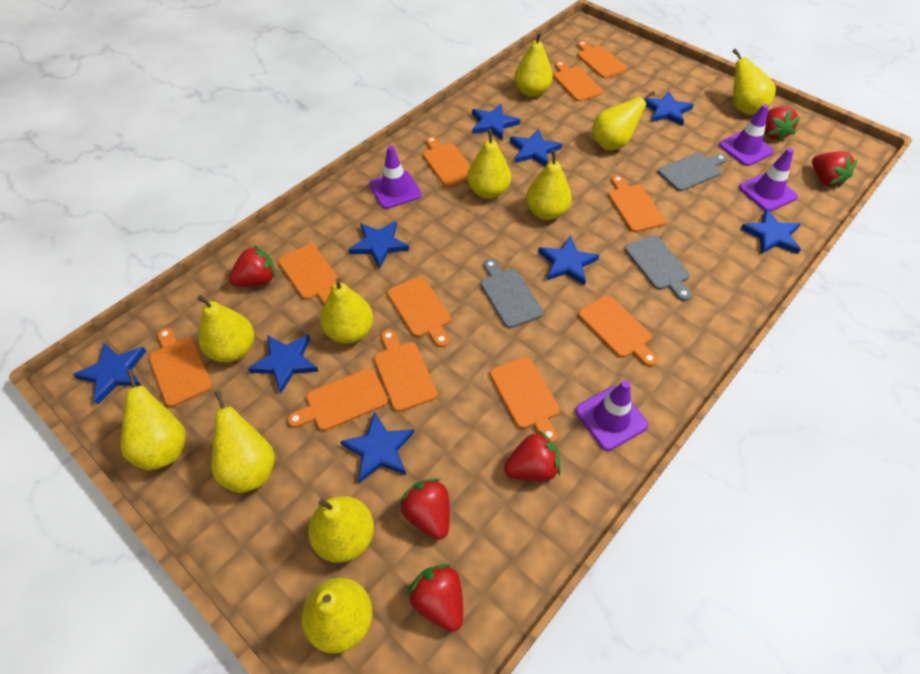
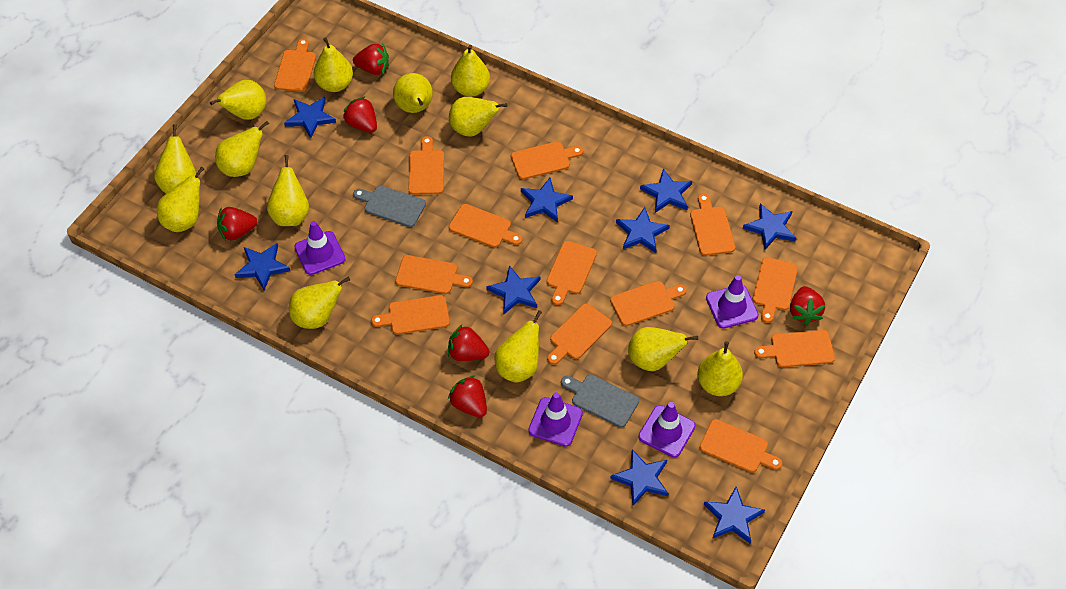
grey cutting board: 3 -> 2
orange cutting board: 11 -> 13
yellow pear: 11 -> 13

